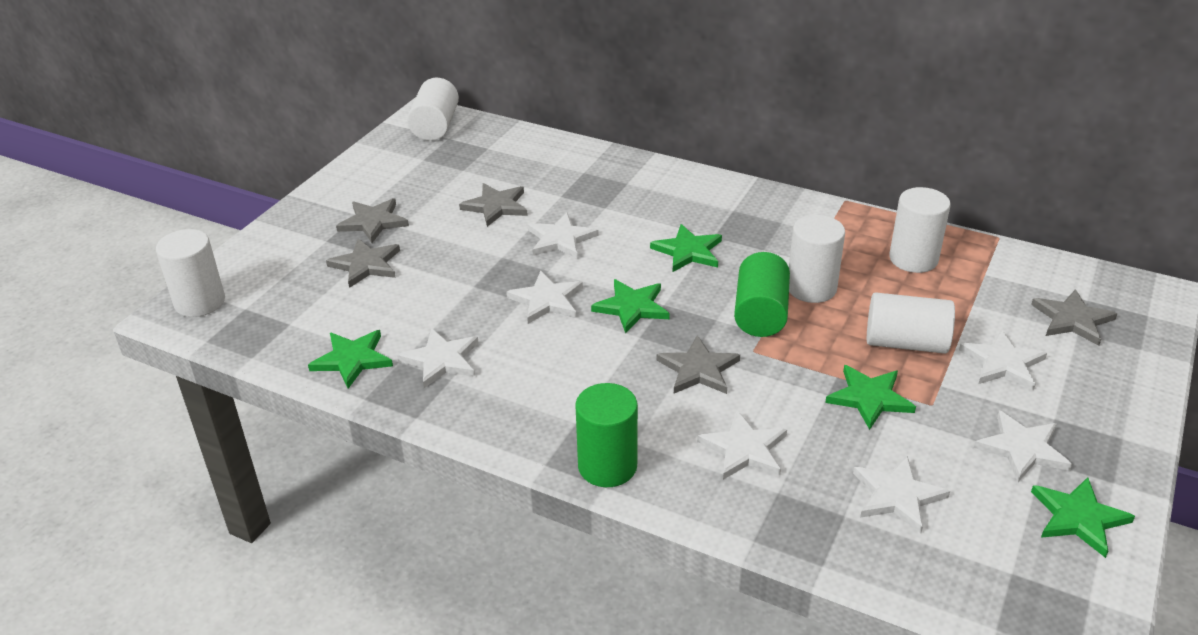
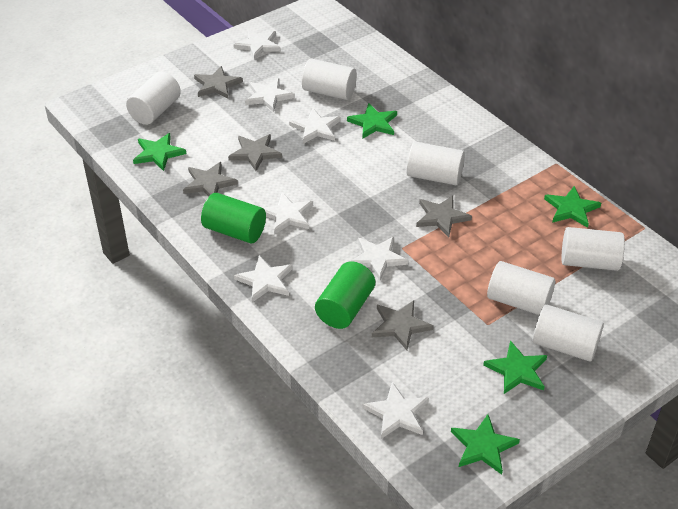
white cylinder: 5 -> 6

